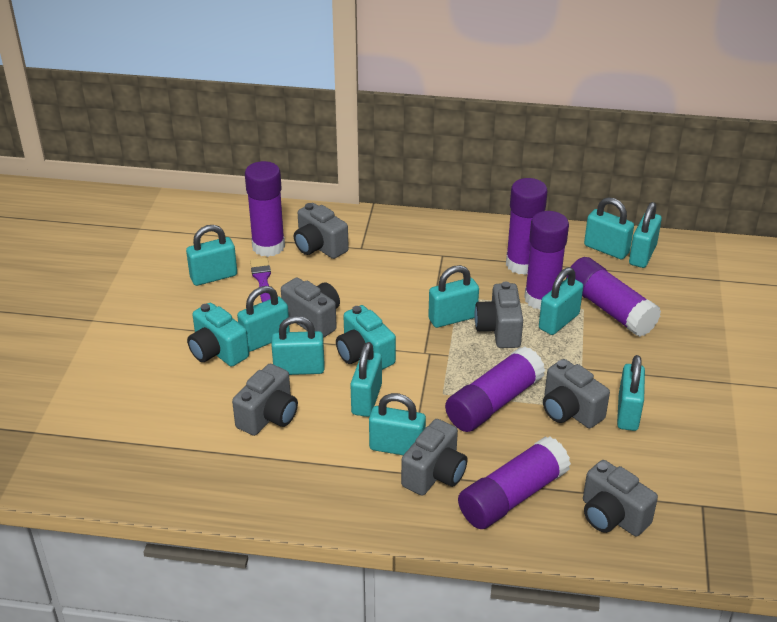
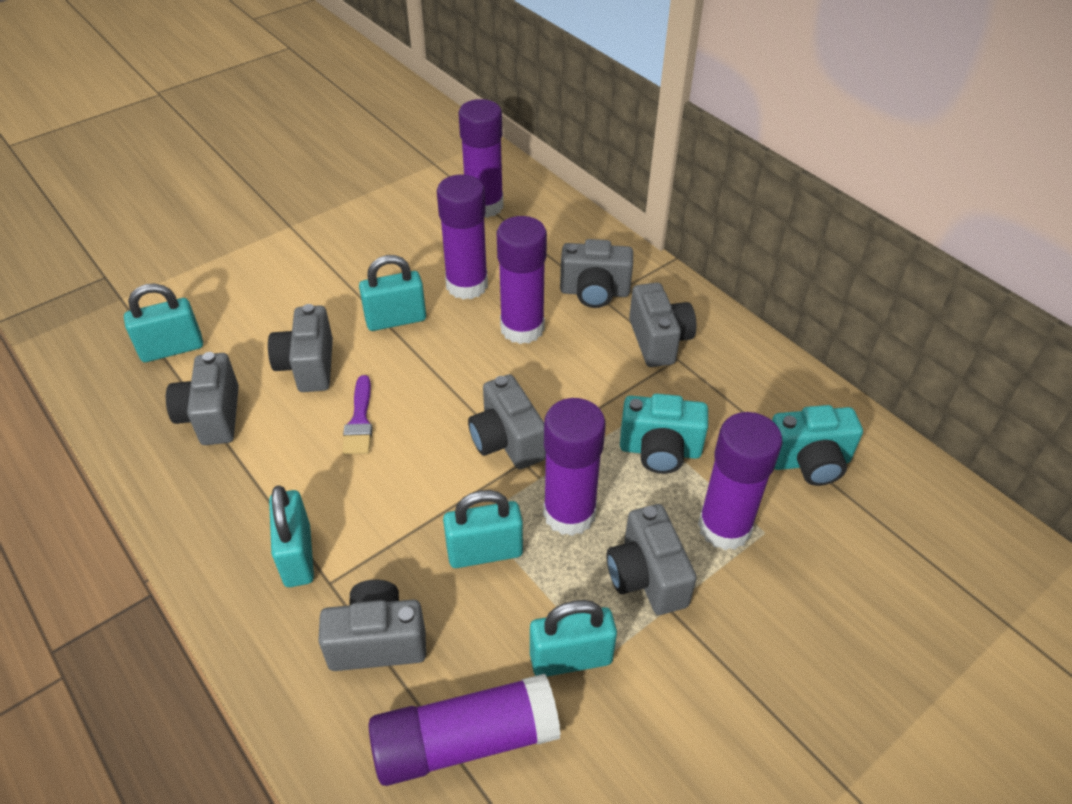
turquoise padlock: 10 -> 5

